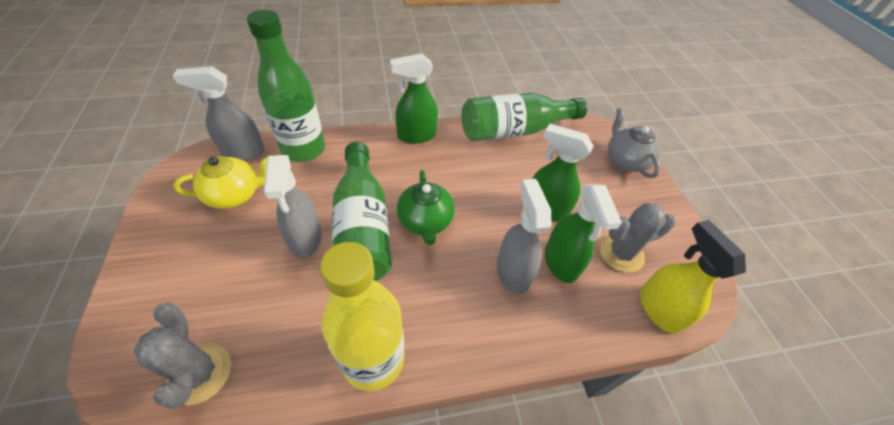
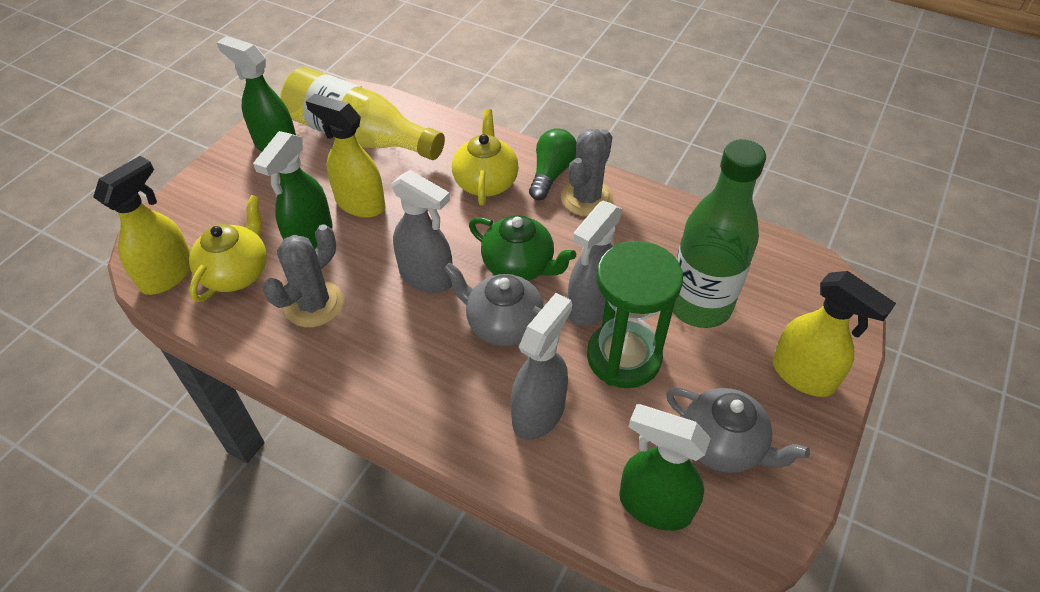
green bottle: 3 -> 1
green hourglass: 0 -> 1
green light bulb: 0 -> 1
grey teapot: 1 -> 2
yellow spray bottle: 1 -> 3
yellow teapot: 1 -> 2

